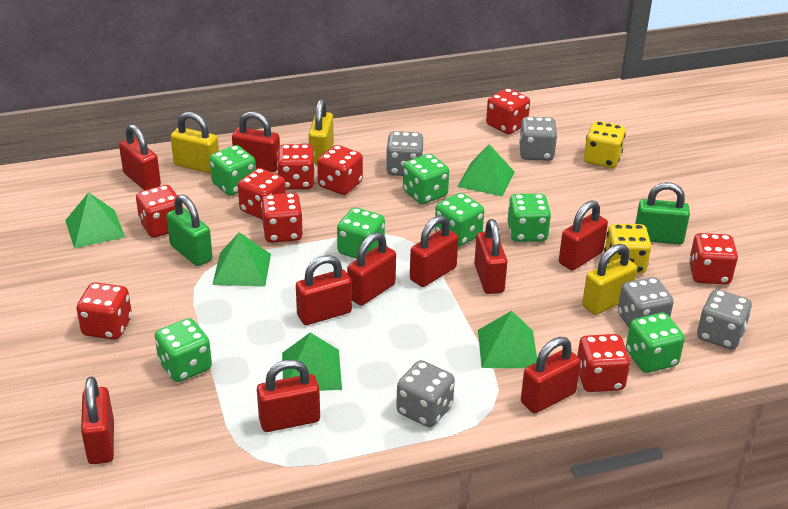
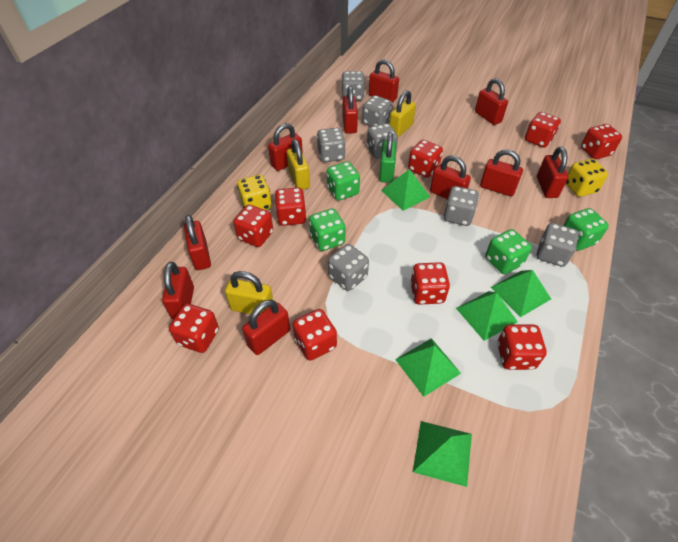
green dice: 7 -> 4
green padlock: 2 -> 1
grey dice: 5 -> 7

